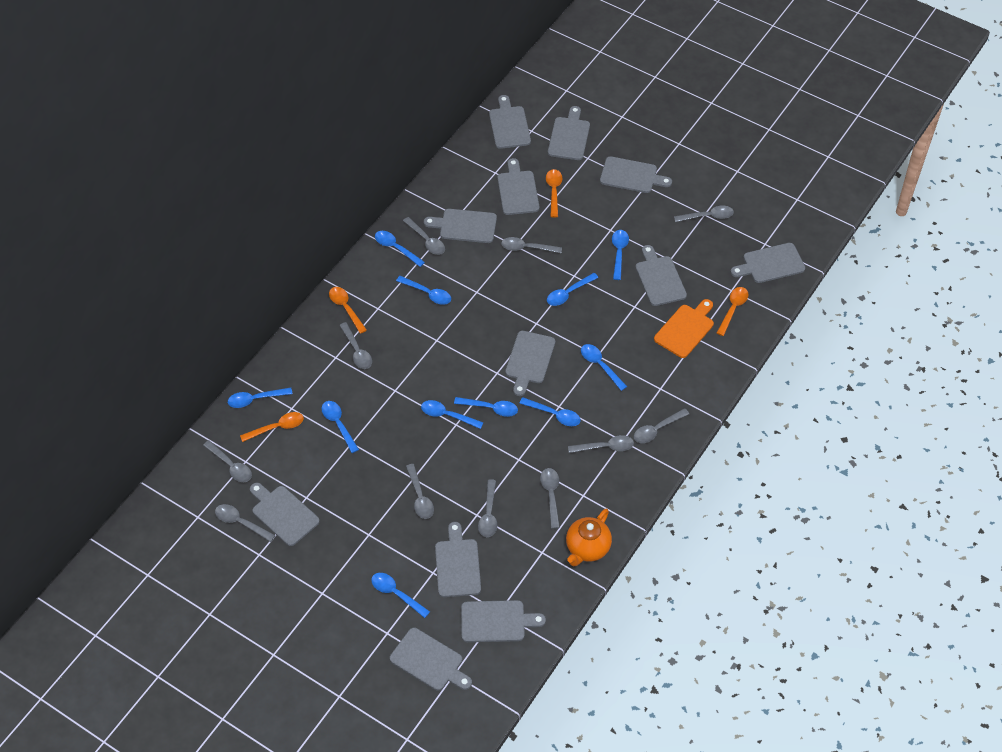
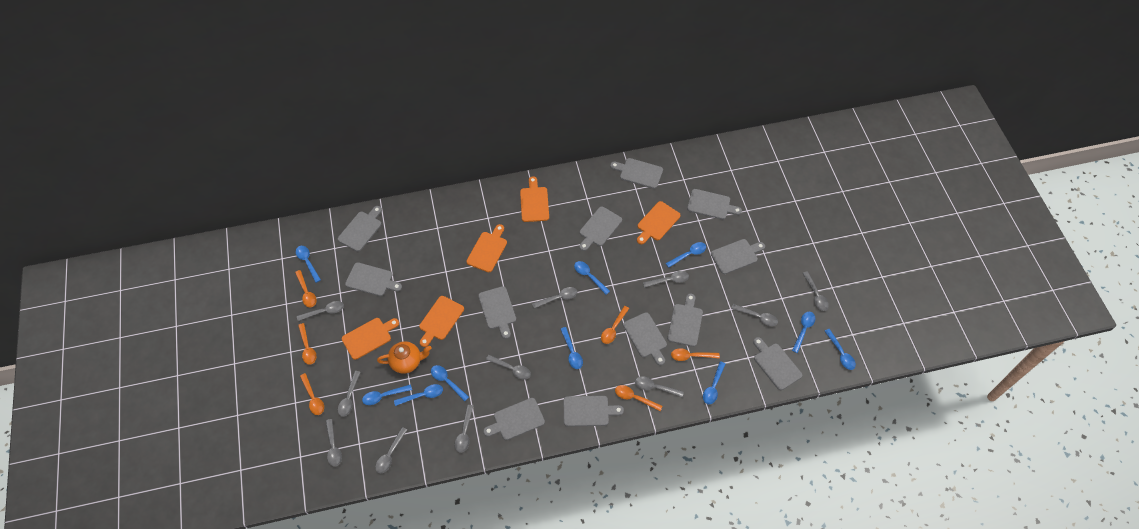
blue spoon: 11 -> 10
orange cutting board: 1 -> 5
orange spoon: 4 -> 6

